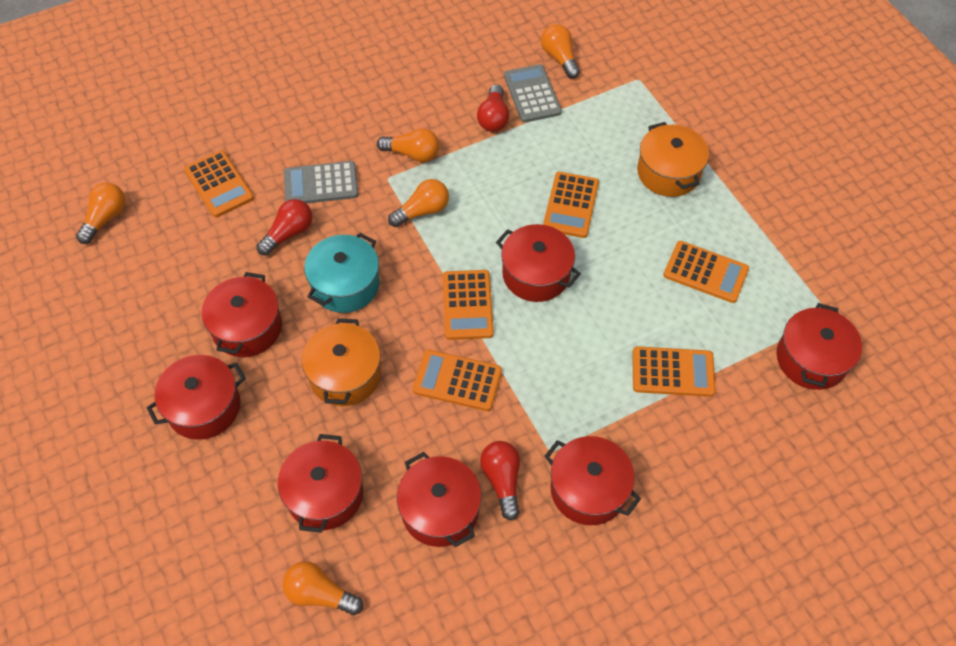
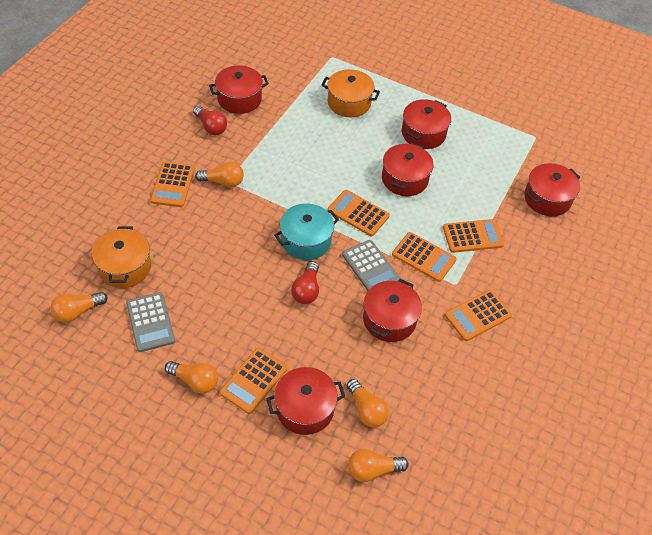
red light bulb: 3 -> 2
red pot: 7 -> 6

